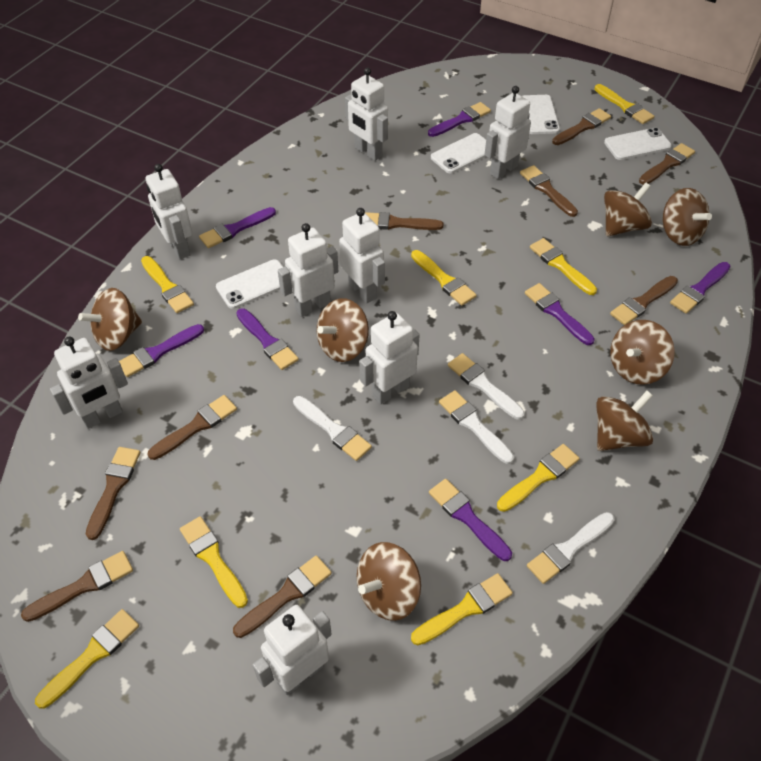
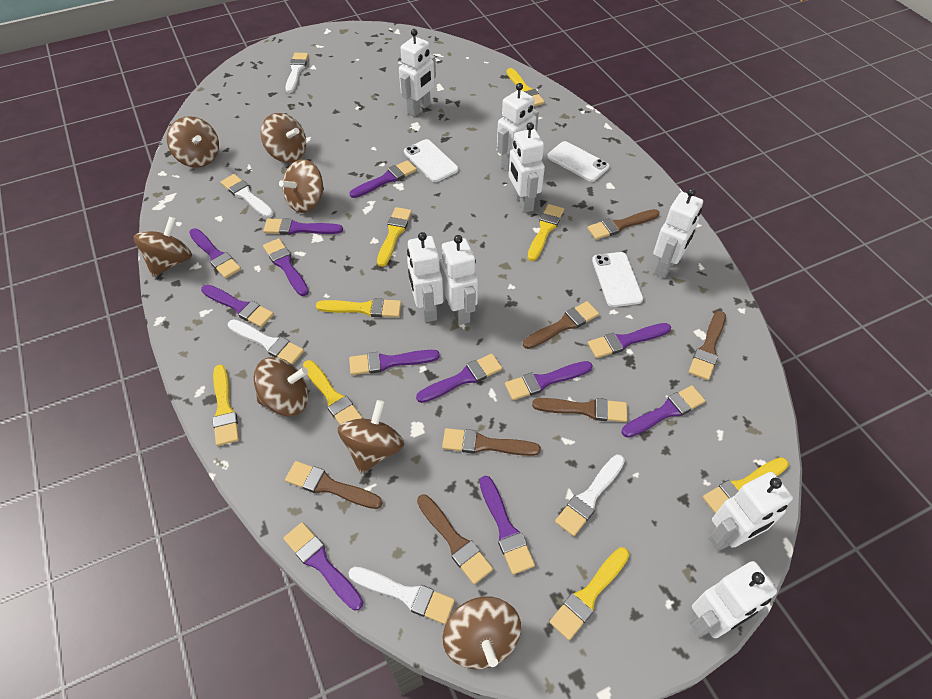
brown brush: 9 -> 7
purple brush: 7 -> 12
white brush: 4 -> 5
white phone: 4 -> 3

